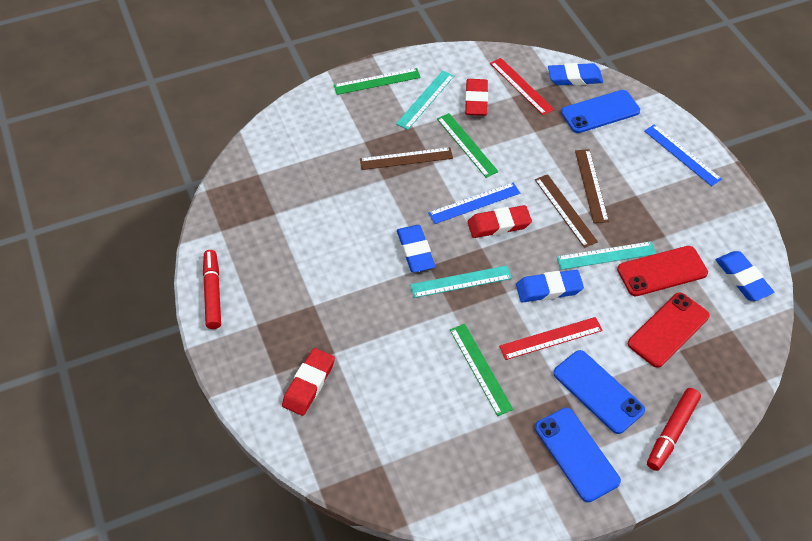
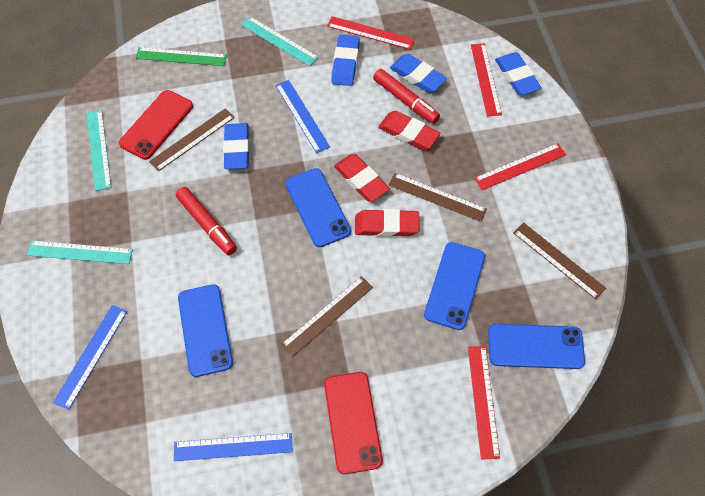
blue phone: 3 -> 4
blue ruler: 2 -> 3
brown ruler: 3 -> 4
green ruler: 3 -> 1
red ruler: 2 -> 4

